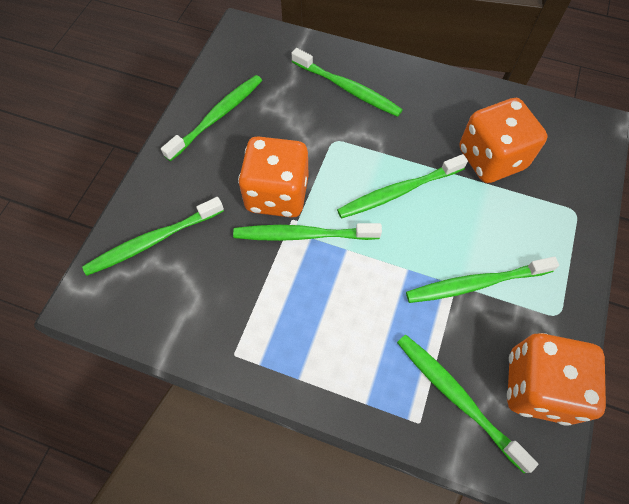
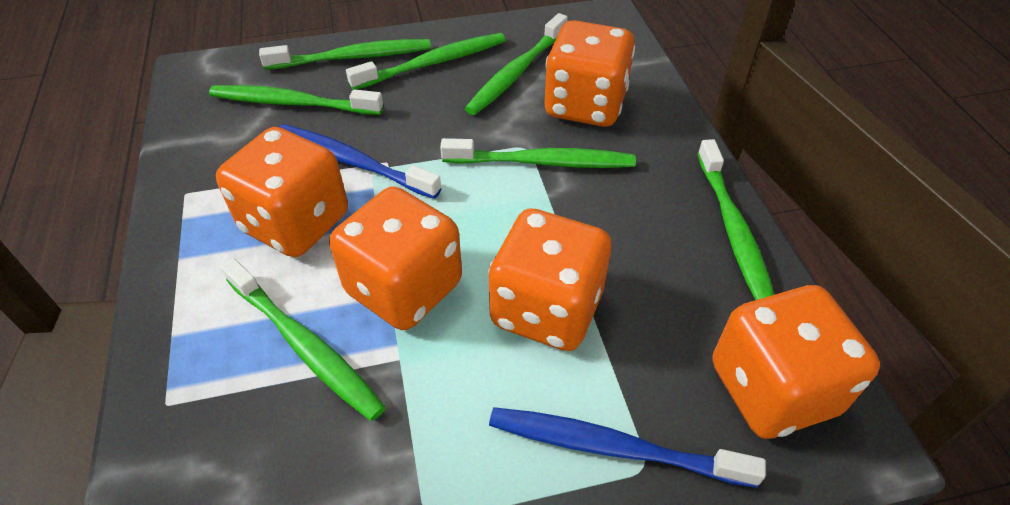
blue toothbrush: 0 -> 2
orange dice: 3 -> 5

